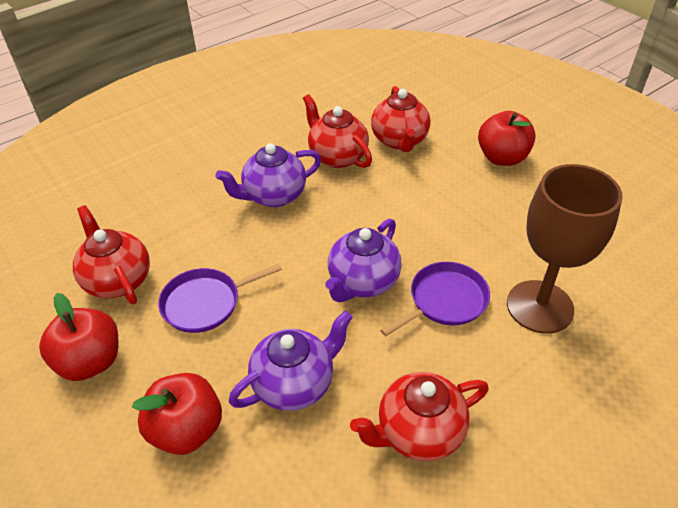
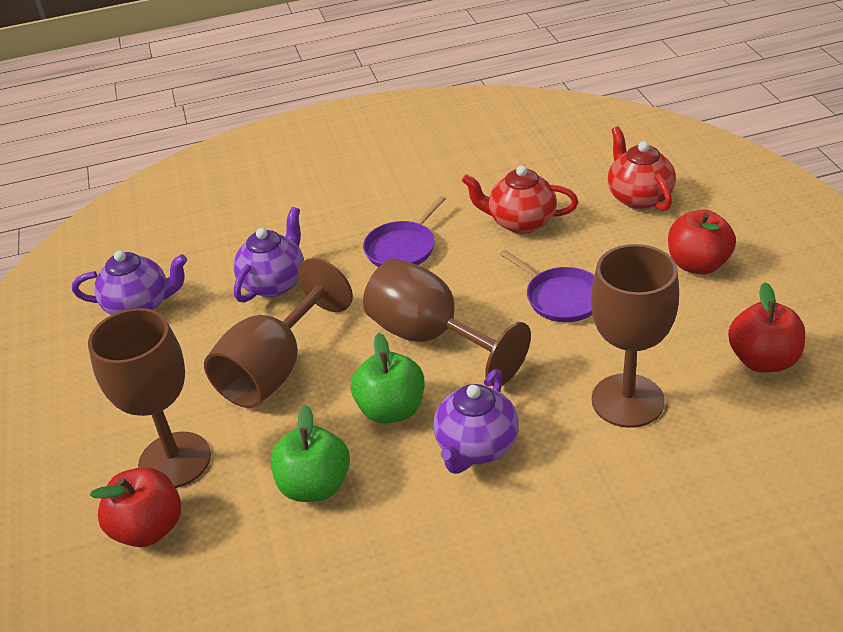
brown goblet: 1 -> 4
green apple: 0 -> 2
red teapot: 4 -> 2

